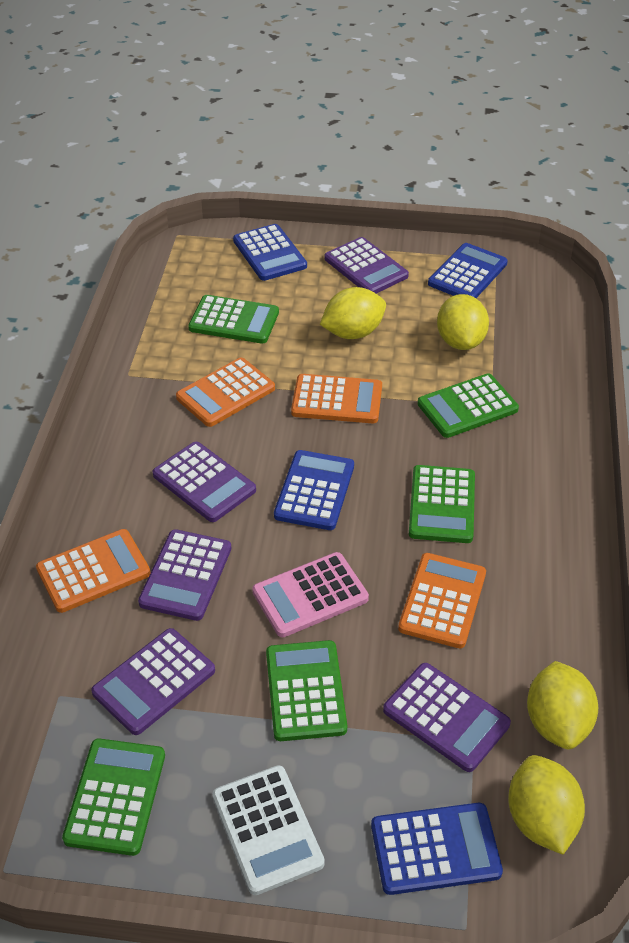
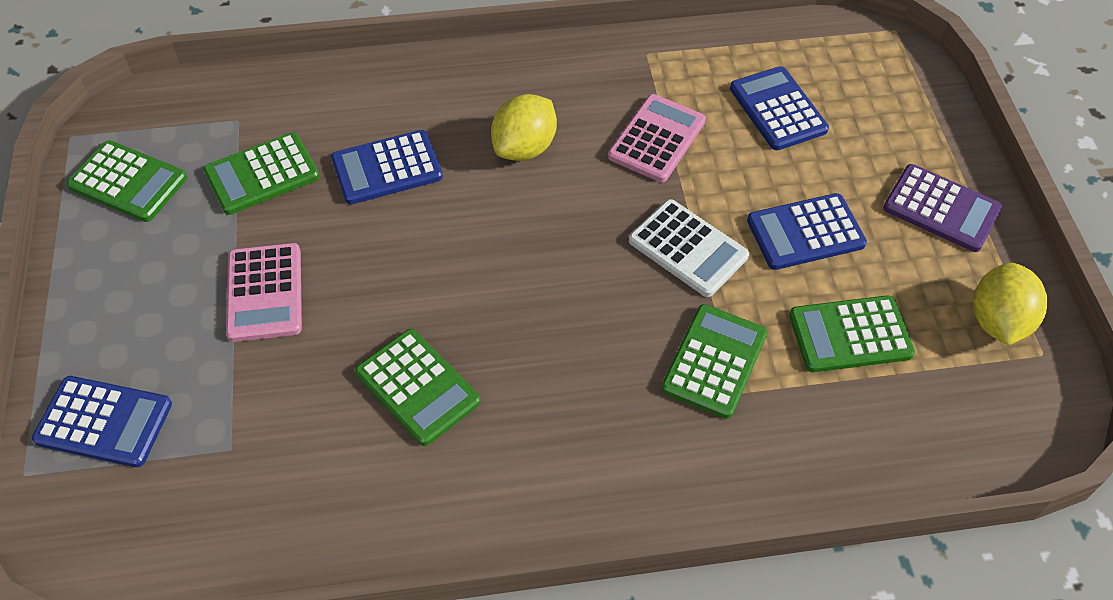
orange calculator: 4 -> 0
pink calculator: 1 -> 2
purple calculator: 5 -> 1
yellow lemon: 4 -> 2

